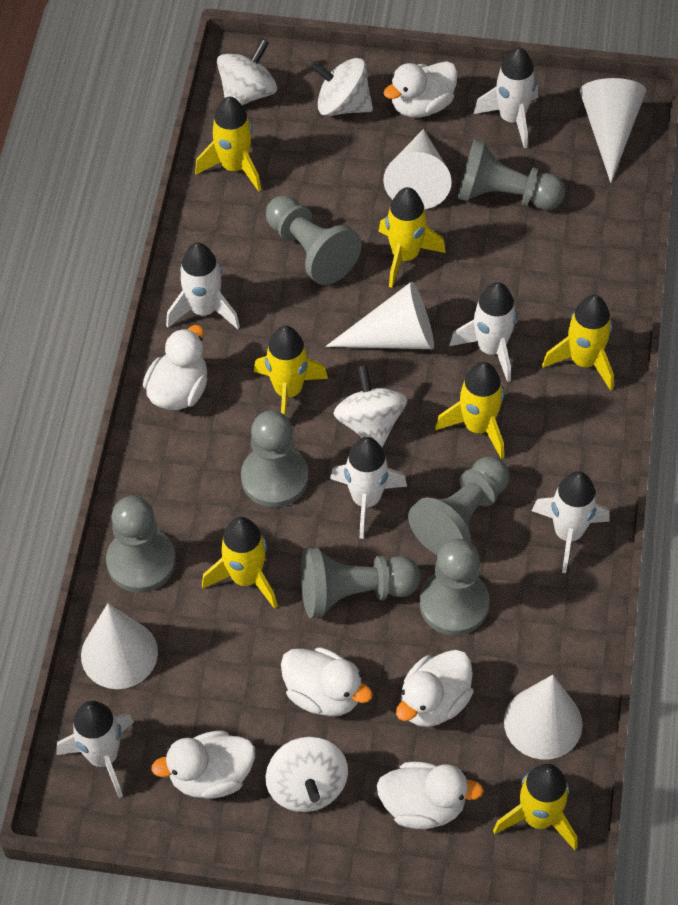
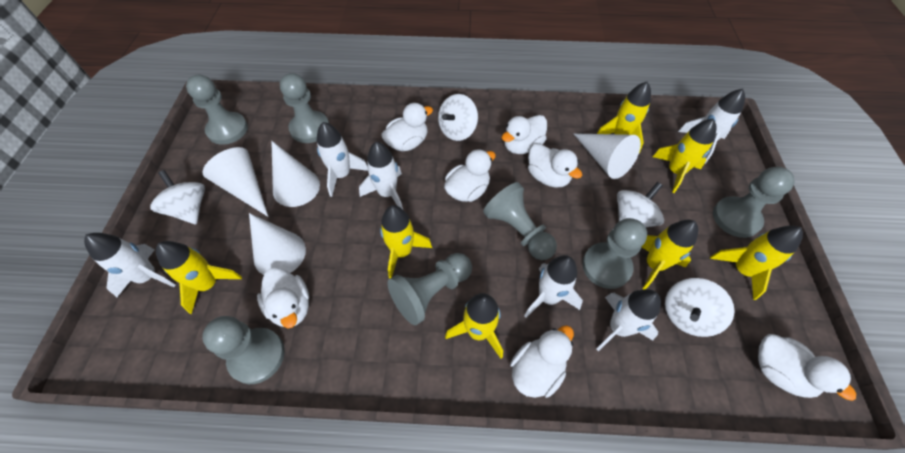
white cone: 5 -> 4
white duck: 6 -> 7

